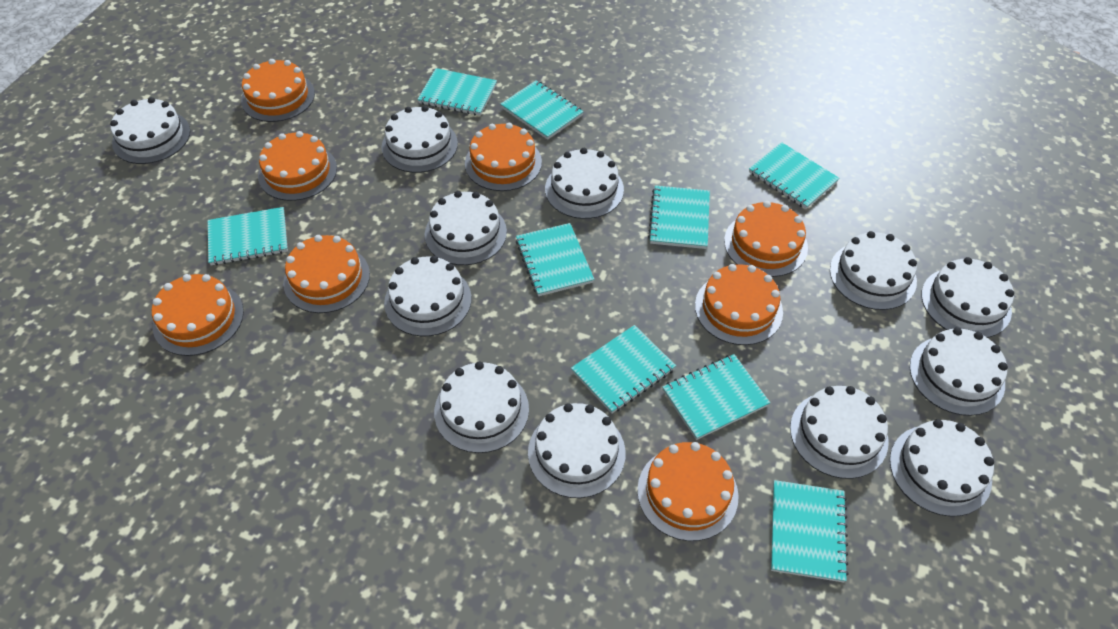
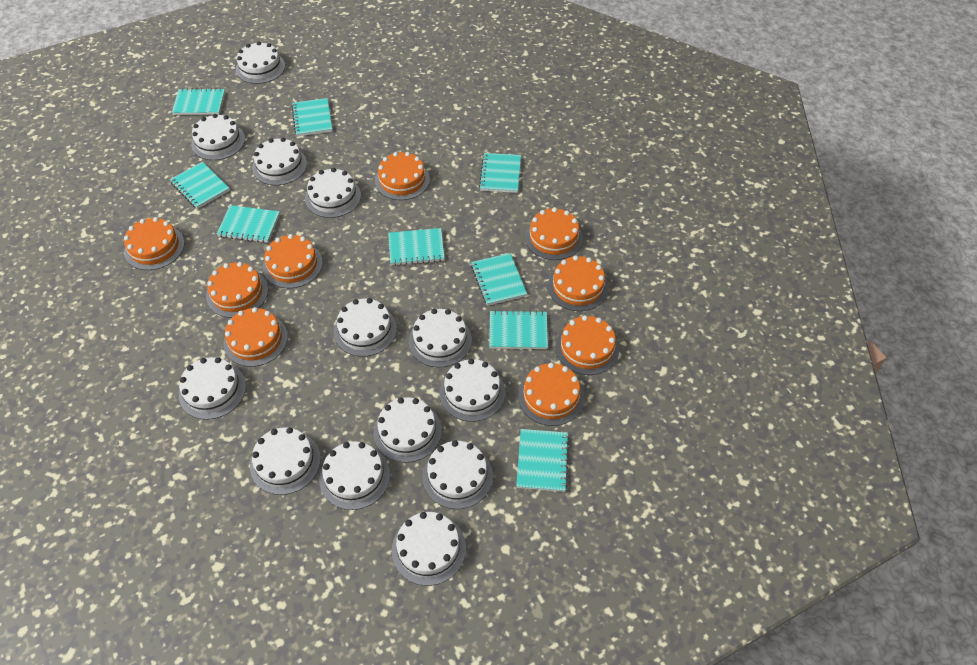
orange cake: 8 -> 9
white cake: 12 -> 13

